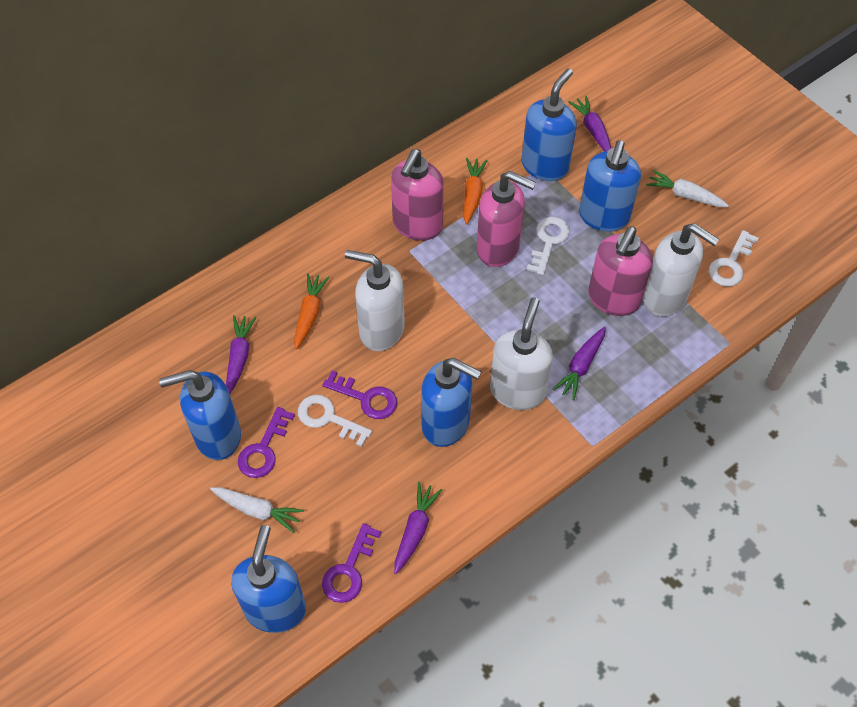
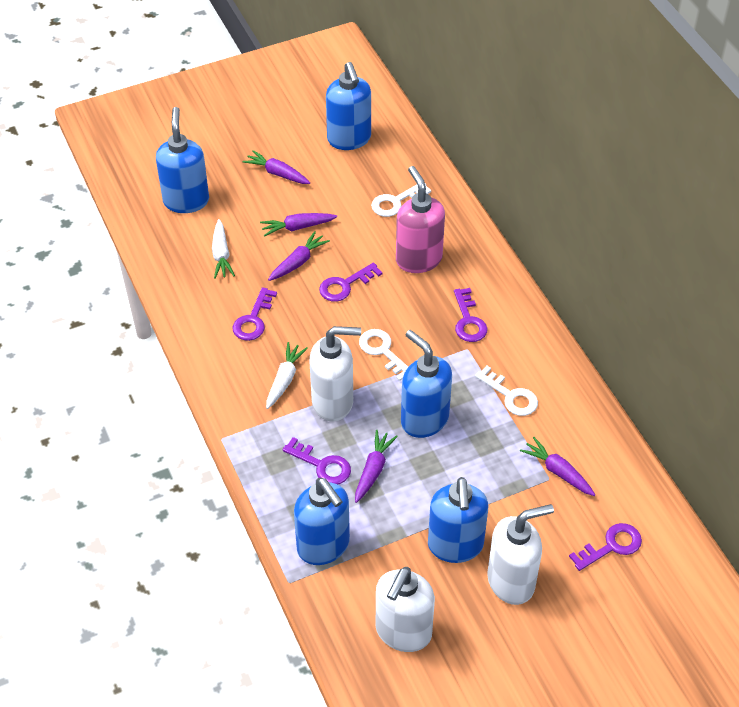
orange carrot: 2 -> 0
pink soap dispenser: 3 -> 1
purple carrot: 4 -> 5
purple key: 3 -> 5

